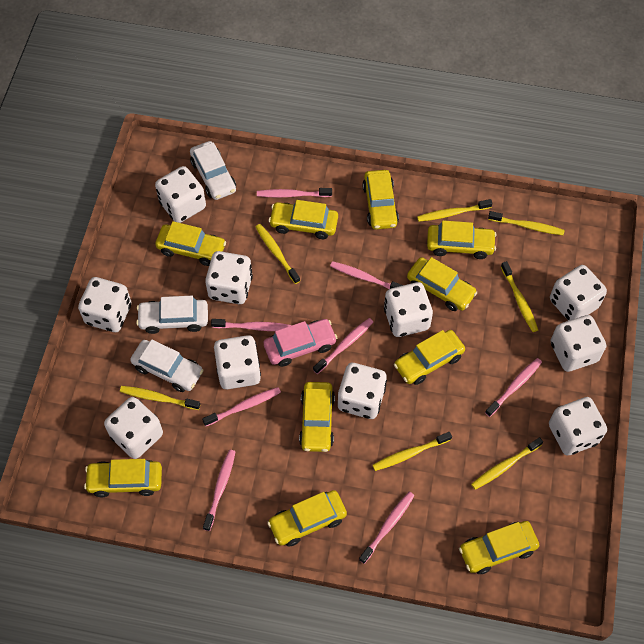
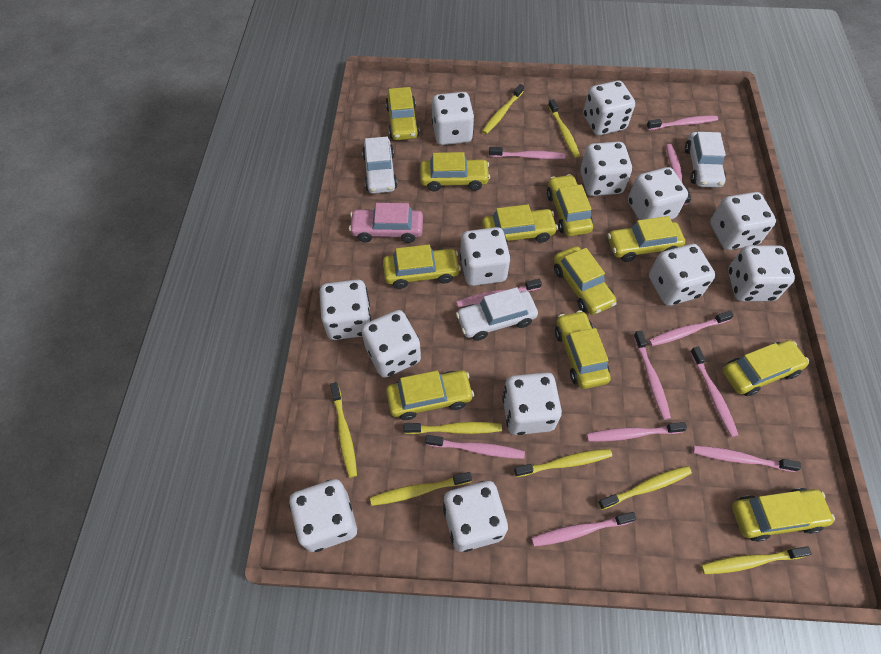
pink toothbrush: 8 -> 11
white dice: 10 -> 13
yellow car: 10 -> 11
yellow toothbrush: 7 -> 8

